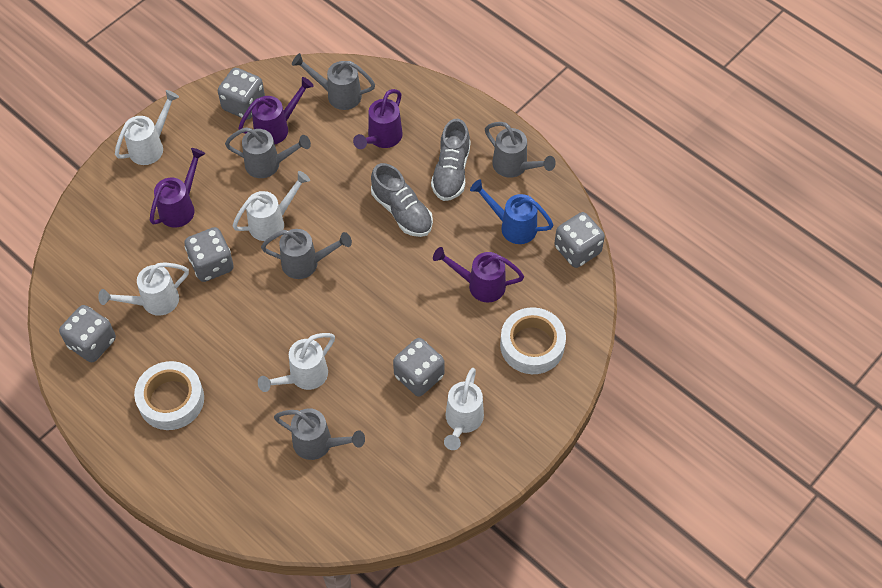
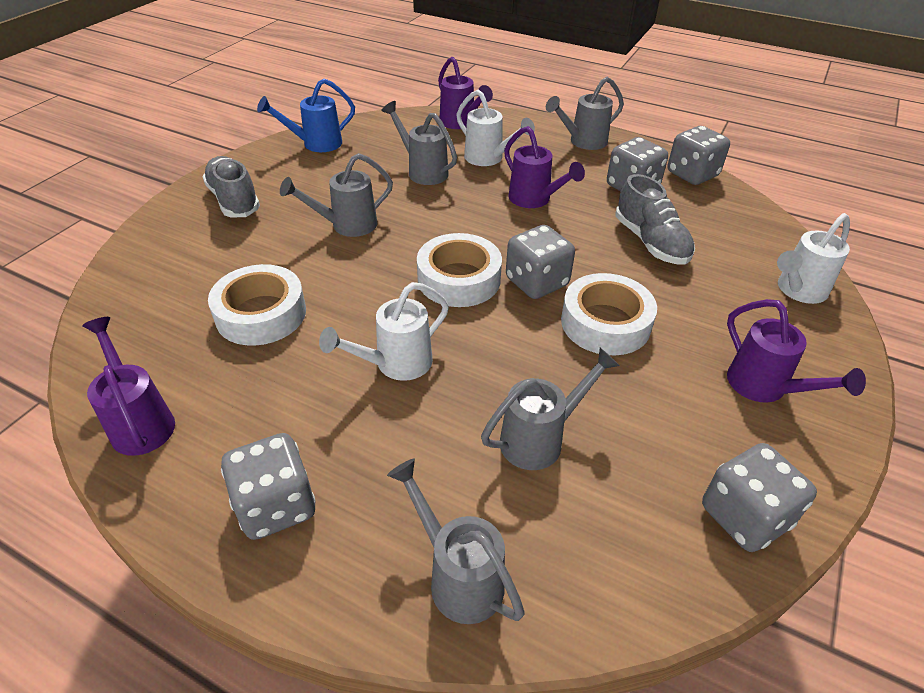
white tape: 2 -> 3
white watering can: 5 -> 3

